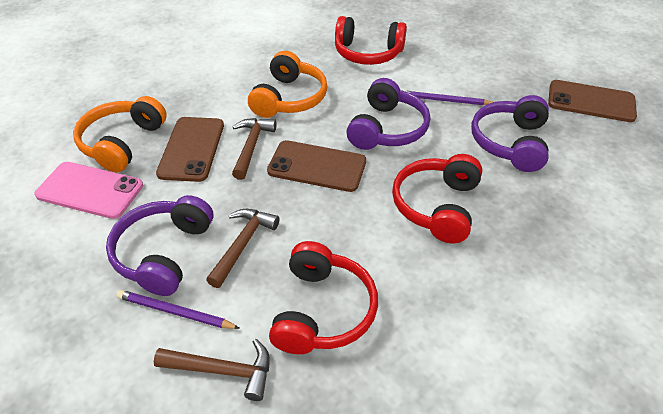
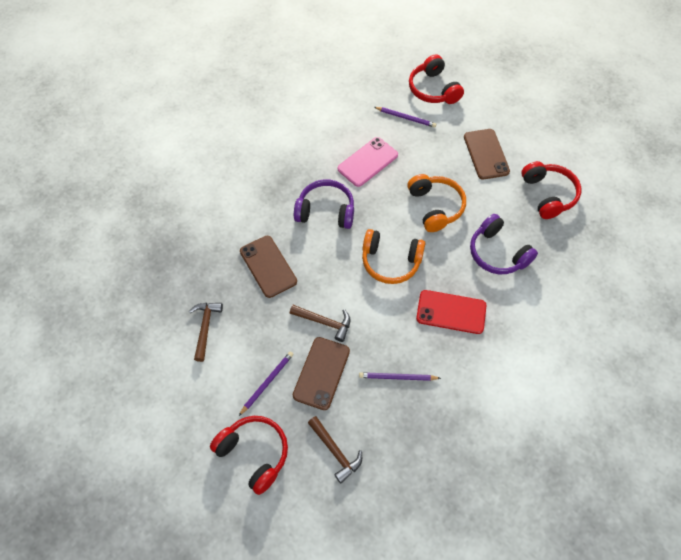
purple headphones: 3 -> 2
purple pencil: 2 -> 3
red phone: 0 -> 1

